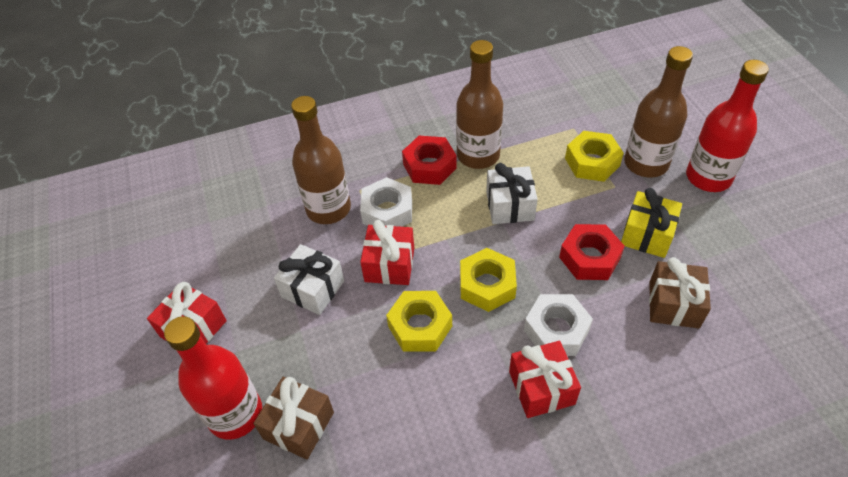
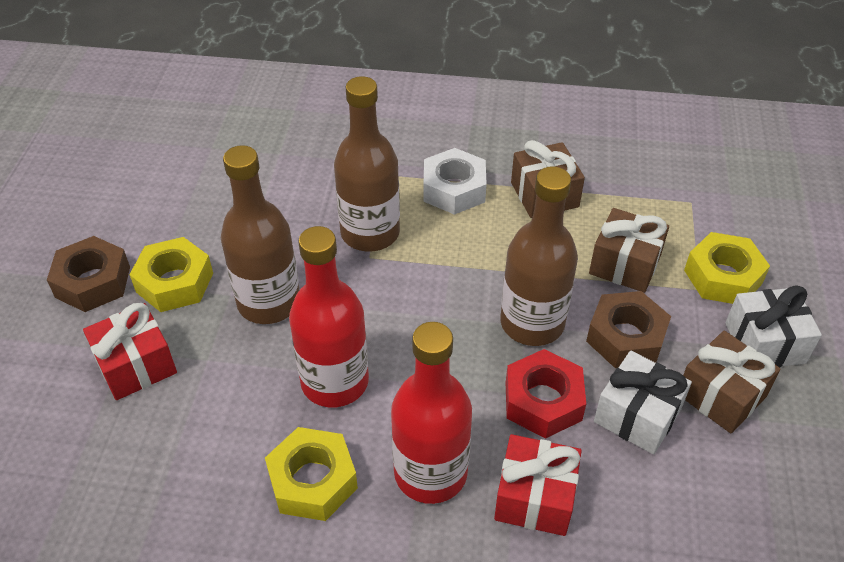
brown gift: 2 -> 3
brown nut: 0 -> 2
red gift: 3 -> 2
red nut: 2 -> 1
white nut: 2 -> 1
yellow gift: 1 -> 0

